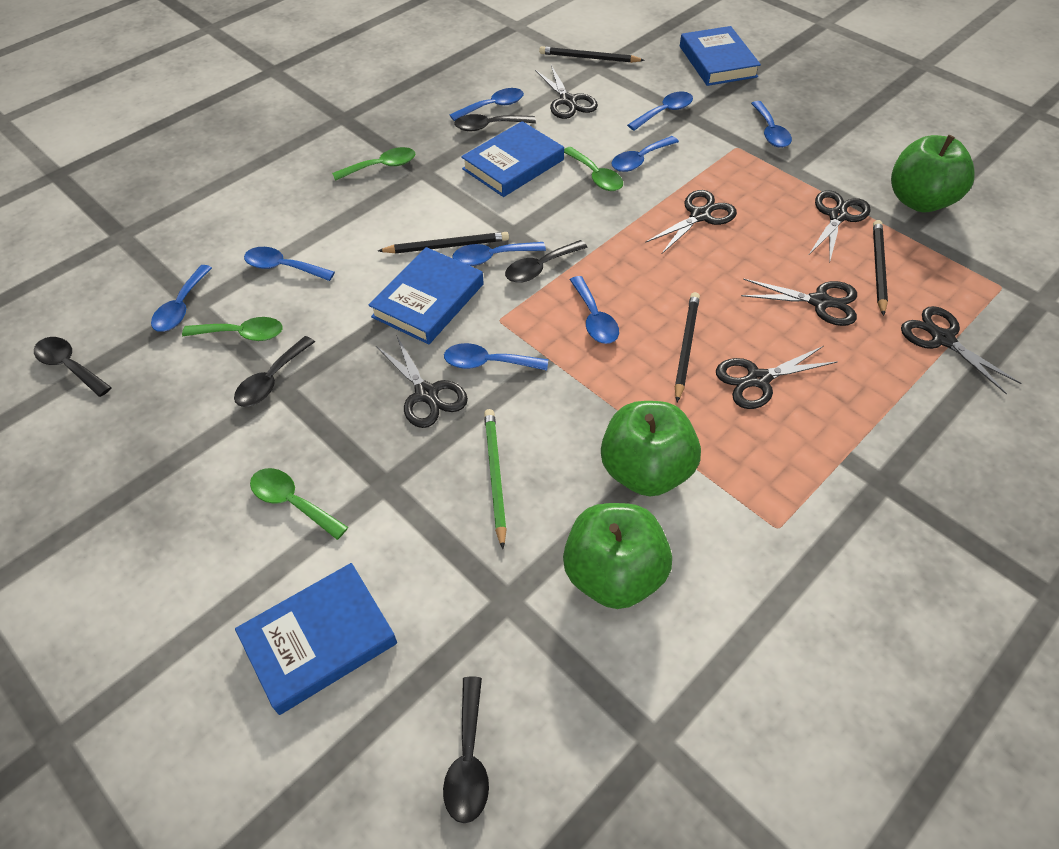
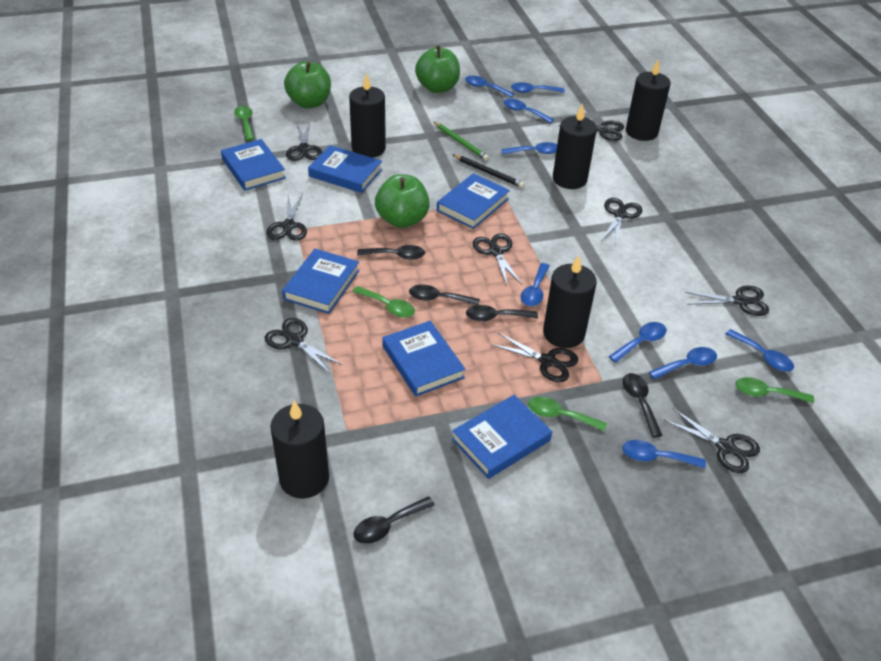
black candle: 0 -> 5
black pencil: 4 -> 1
black scissors: 7 -> 9
blue book: 4 -> 6

